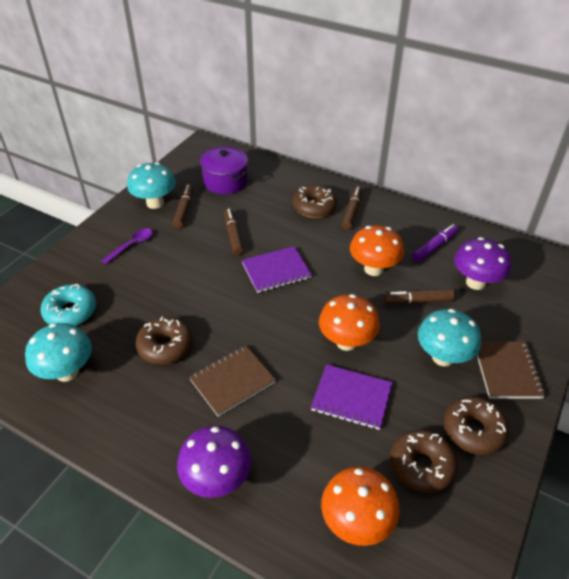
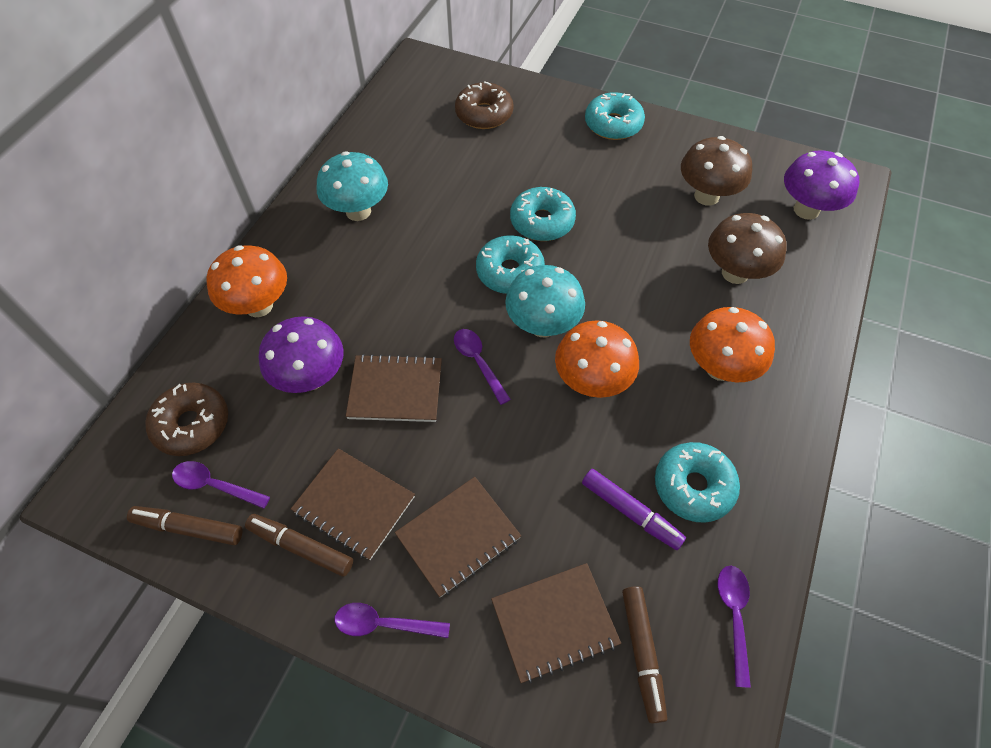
brown donut: 4 -> 2
brown marker: 4 -> 3
brown mushroom: 0 -> 2
brown notebook: 2 -> 4
purple notebook: 2 -> 0
purple pot: 1 -> 0
purple spoon: 1 -> 4
turquoise donut: 1 -> 4
turquoise mushroom: 3 -> 2

